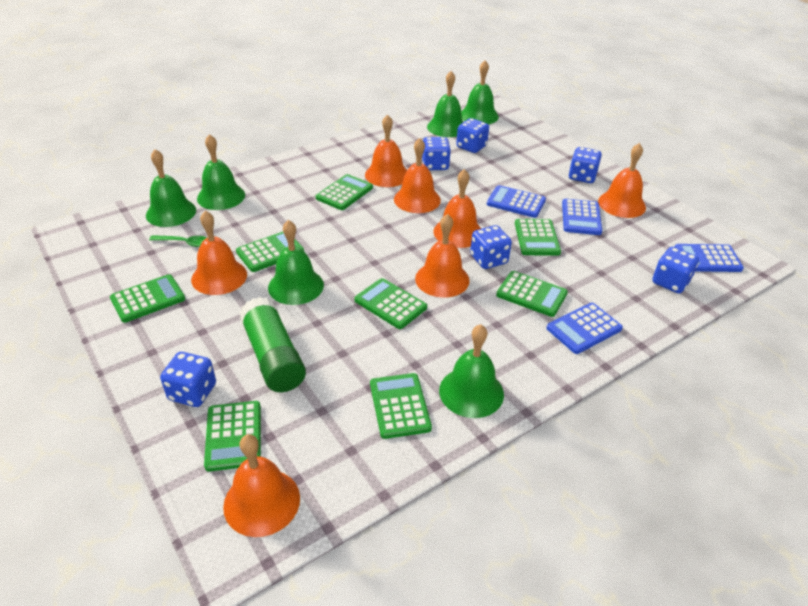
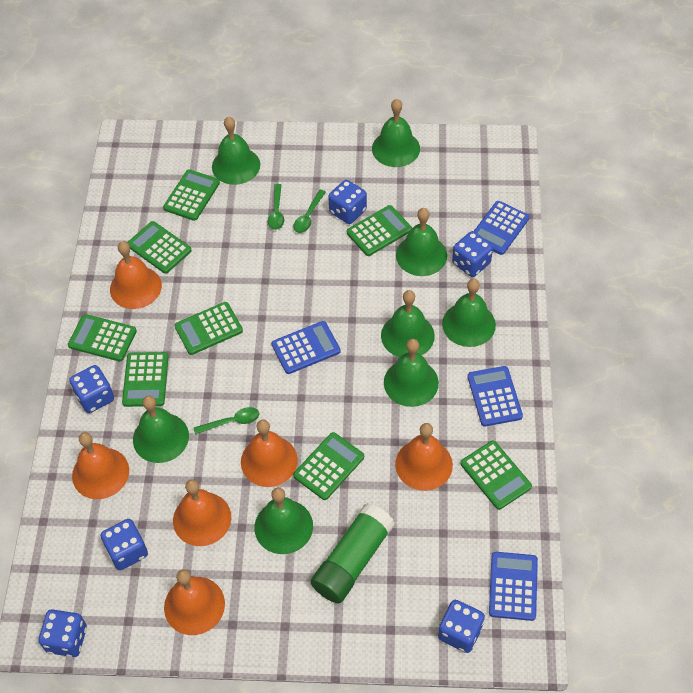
green bell: 6 -> 8
green spoon: 1 -> 3
orange bell: 7 -> 6

